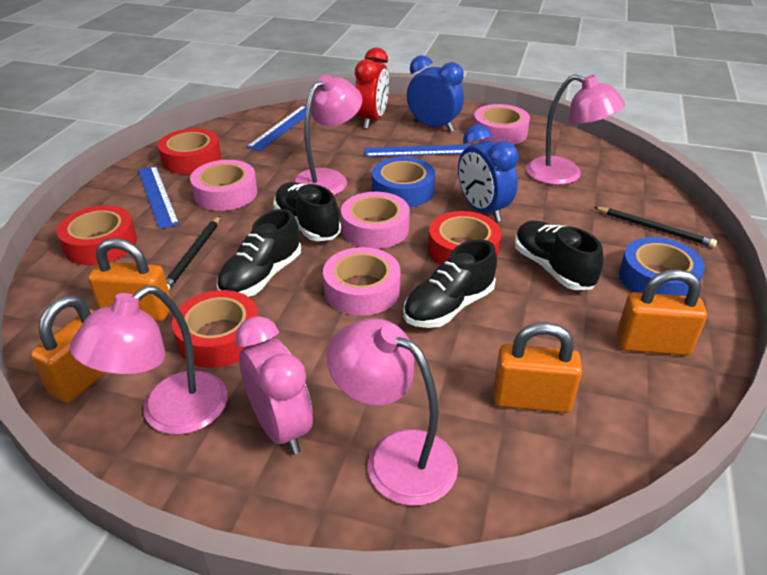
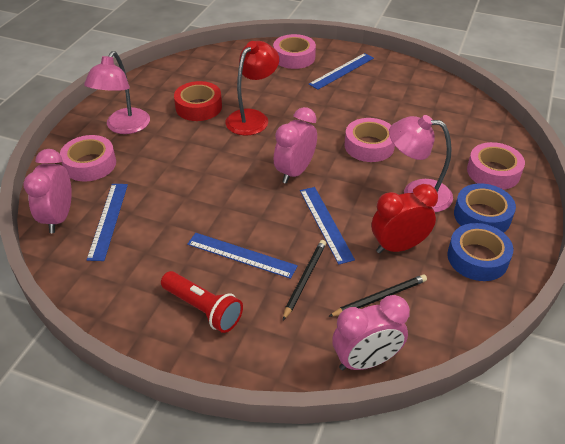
black shoe: 4 -> 0
blue clock: 2 -> 0
blue ruler: 3 -> 4
orange padlock: 4 -> 0
pink clock: 1 -> 3
pink lamp: 4 -> 2
red flashlight: 0 -> 1
red lamp: 0 -> 1
red tape: 4 -> 1

